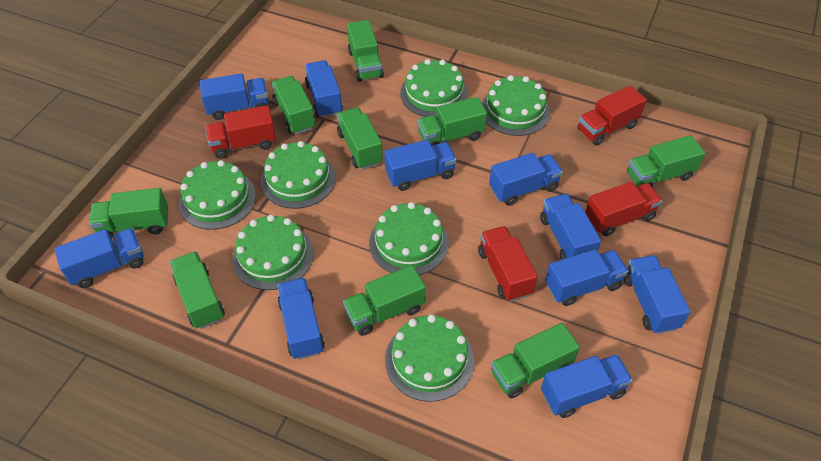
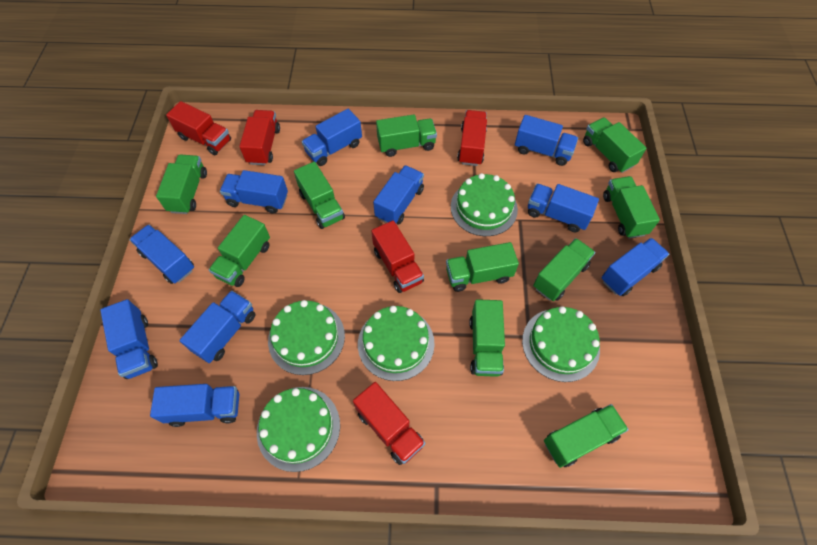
green cake: 7 -> 5
green truck: 9 -> 10
red truck: 4 -> 5

